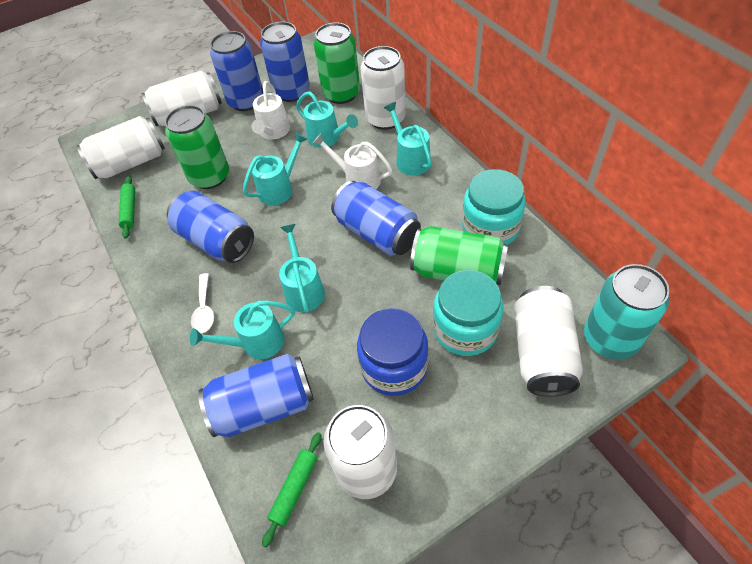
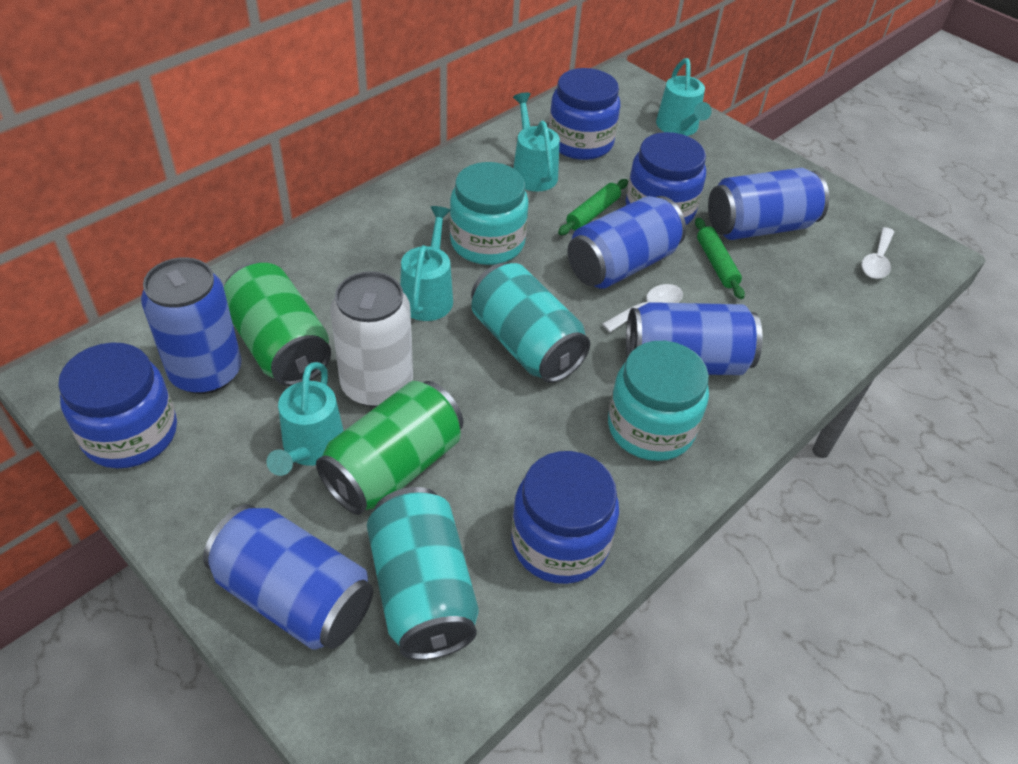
blue jar: 1 -> 4
green can: 3 -> 2
turquoise can: 1 -> 2
turquoise watering can: 5 -> 4
white can: 5 -> 1
white spoon: 1 -> 2
white watering can: 2 -> 0

